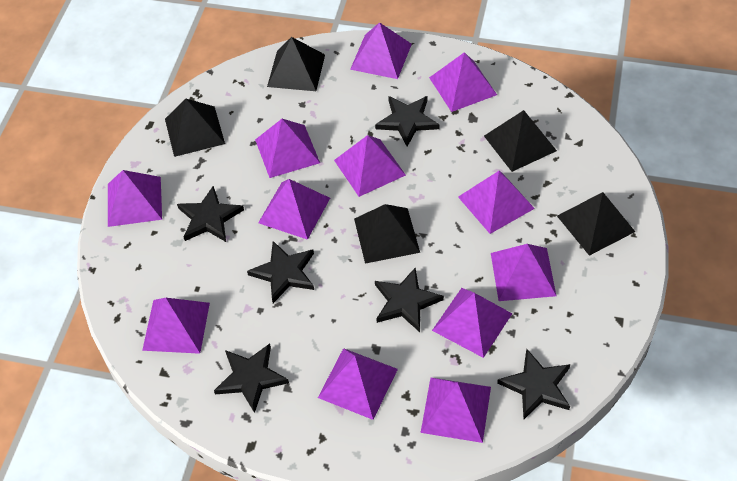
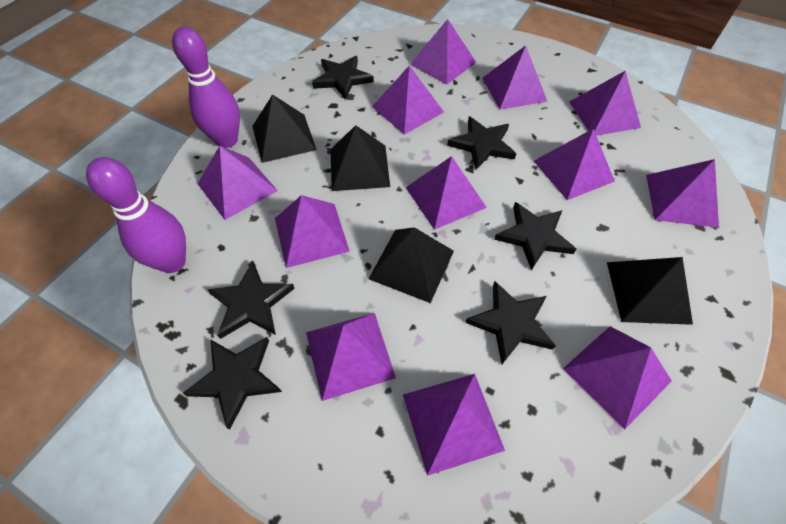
black pyramid: 5 -> 4
purple bowling pin: 0 -> 2

